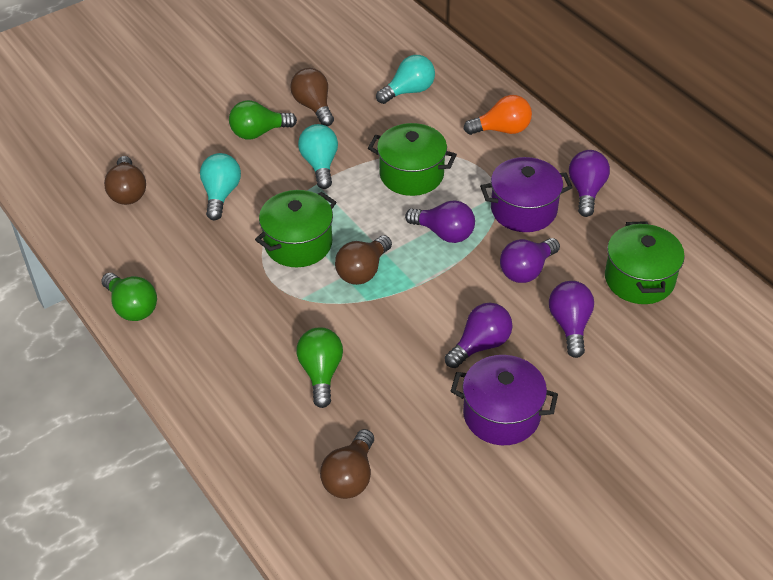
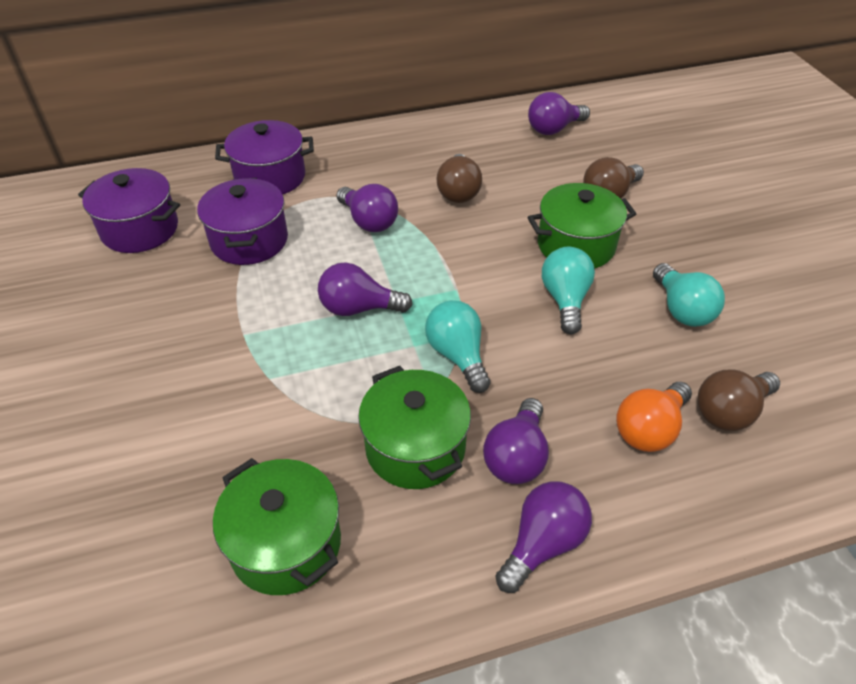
brown light bulb: 4 -> 3
green light bulb: 3 -> 0
purple pot: 2 -> 3

